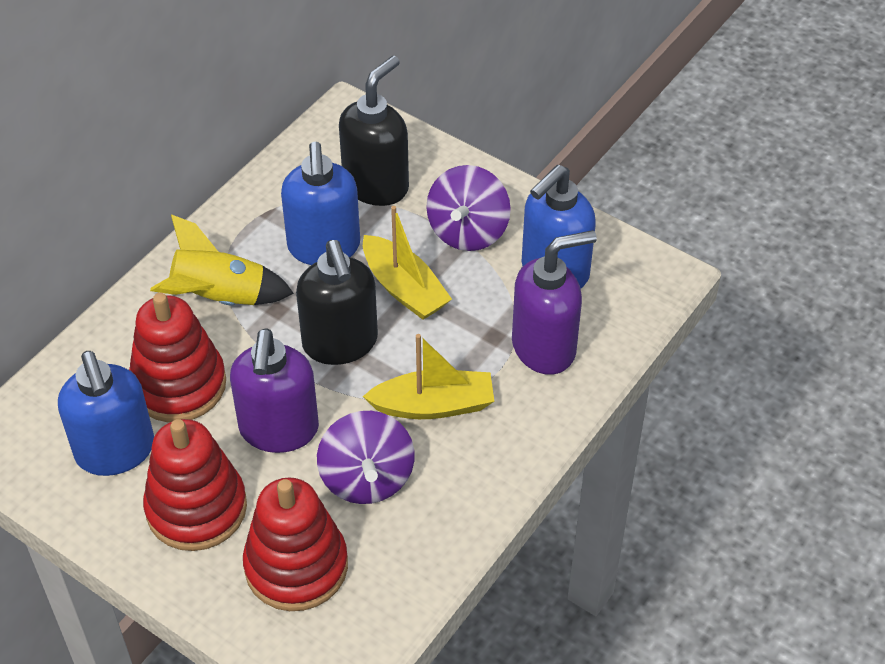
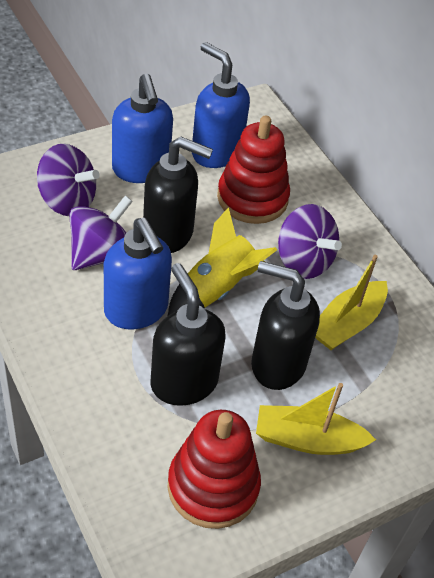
black soap dispenser: 2 -> 3
purple soap dispenser: 2 -> 0
purple spinning top: 2 -> 3
red stacking toy: 3 -> 2

